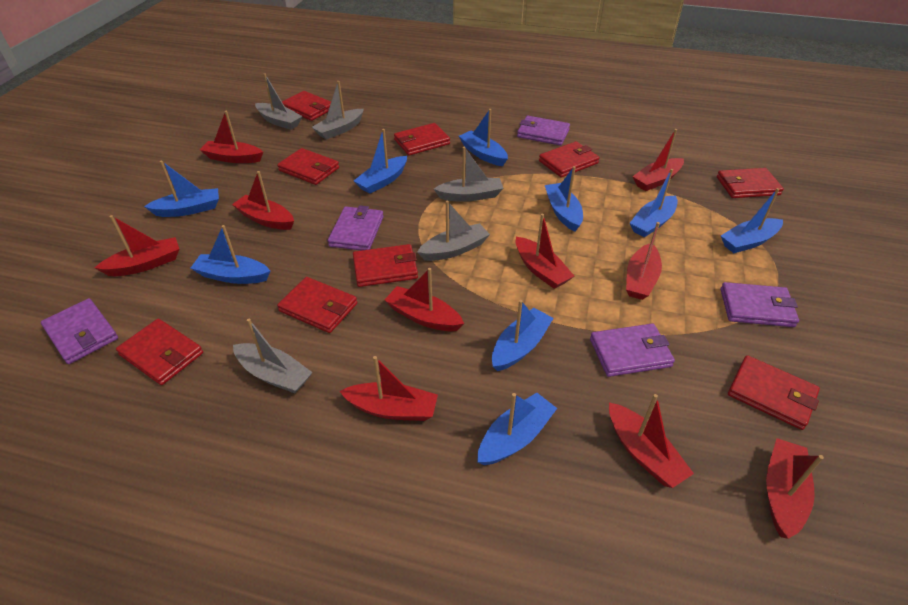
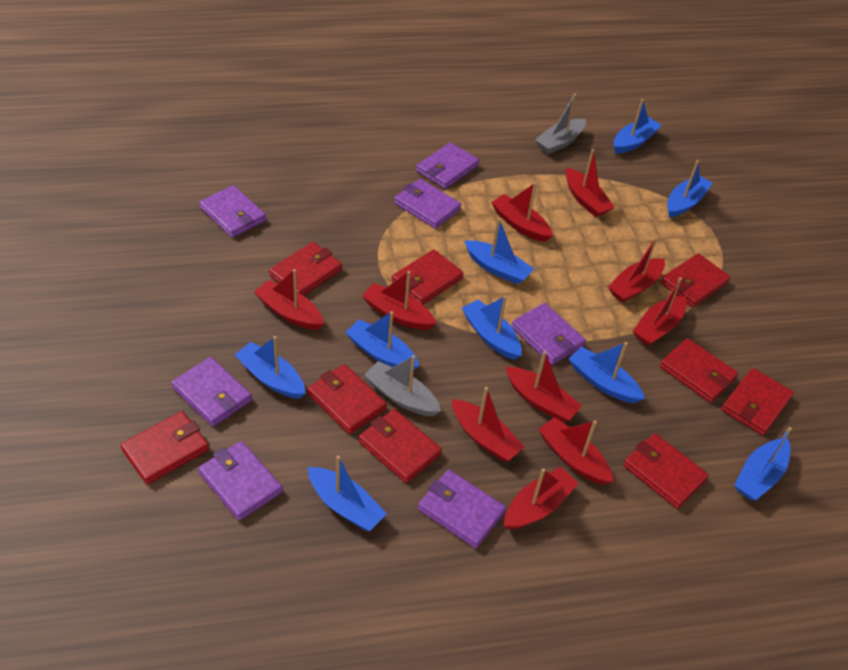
grey boat: 5 -> 2
purple wallet: 5 -> 7

